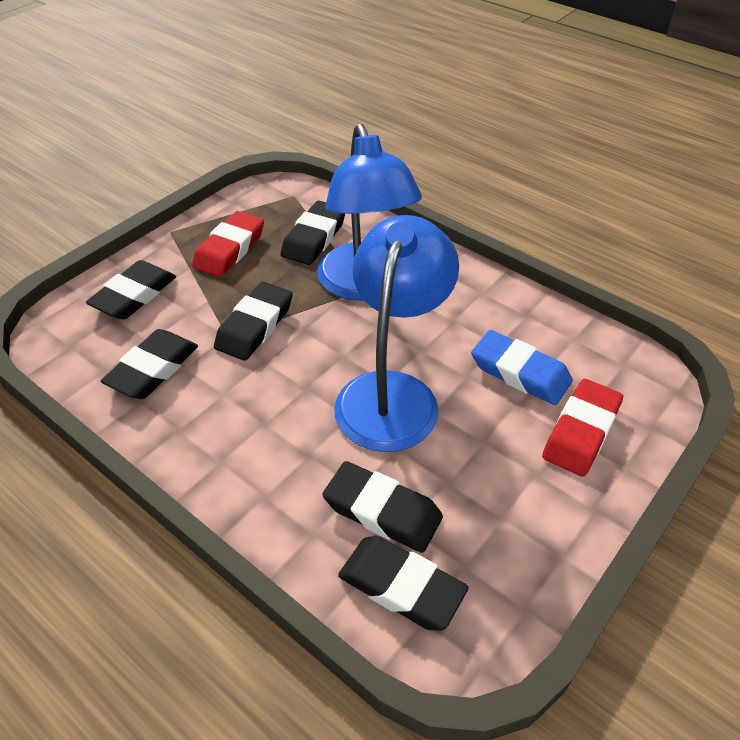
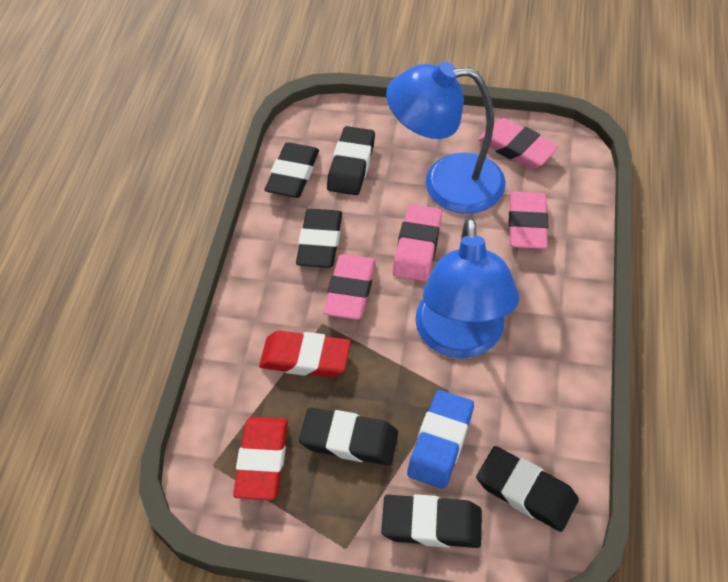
pink eraser: 0 -> 4

